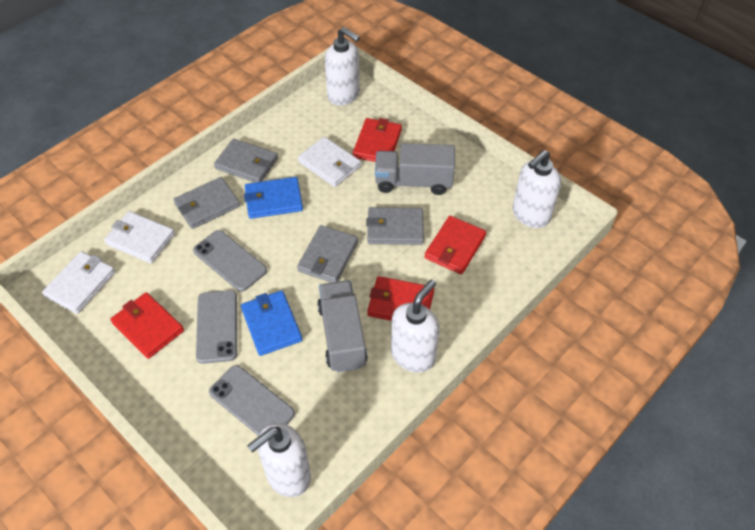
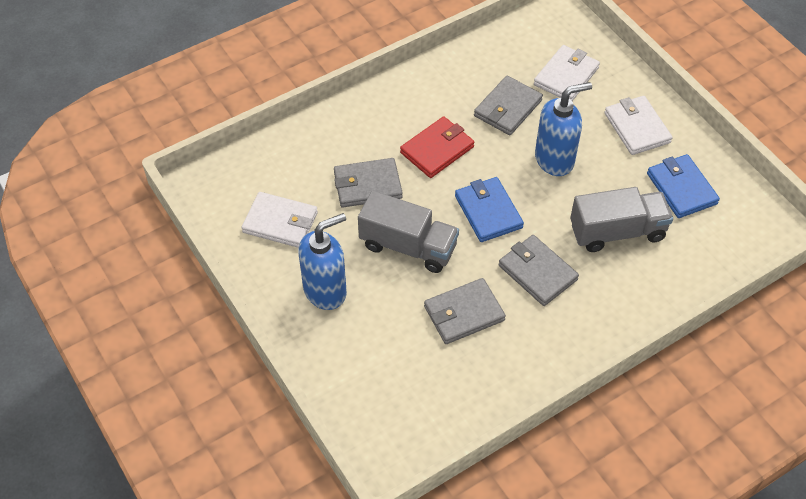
blue soap dispenser: 0 -> 2
grey phone: 3 -> 0
red wallet: 4 -> 1
white soap dispenser: 4 -> 0

